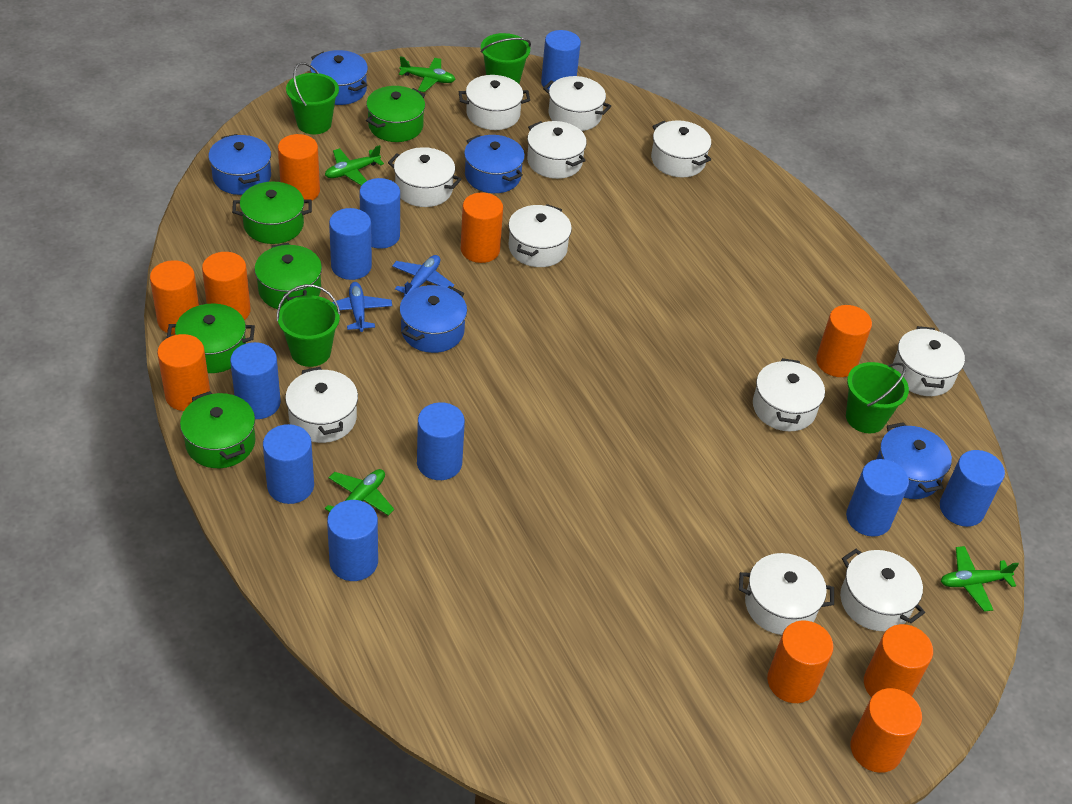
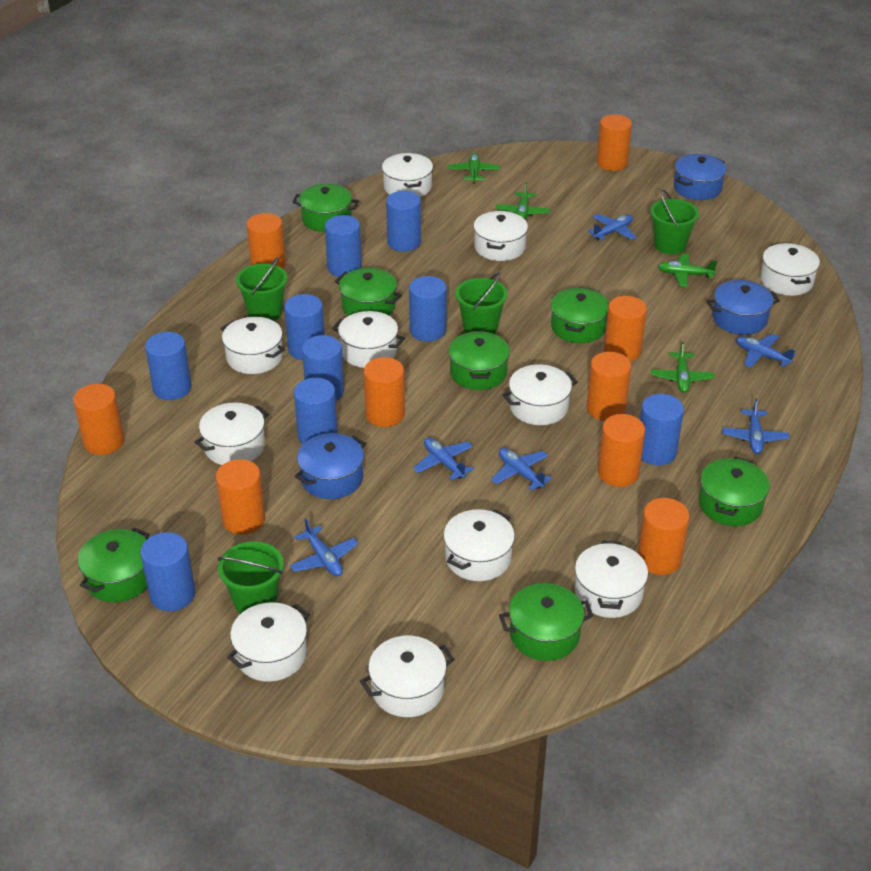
blue plane: 2 -> 6
blue pot: 5 -> 3
green pot: 5 -> 7

